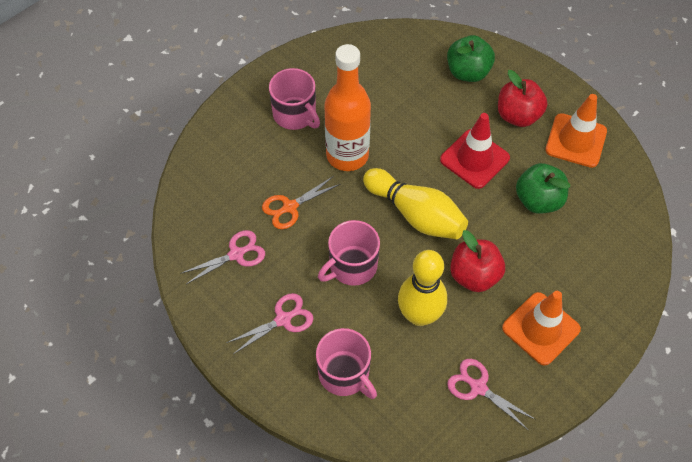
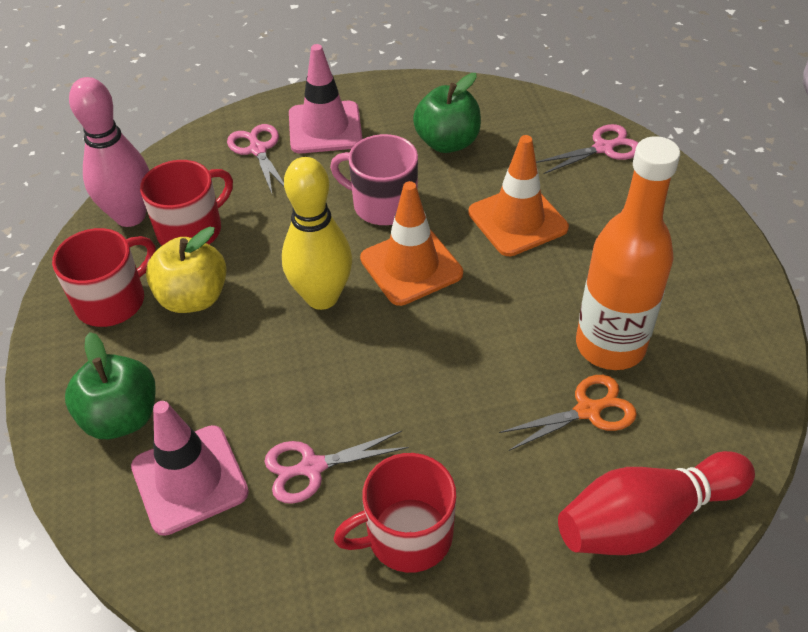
pink bowling pin: 0 -> 1
pink mug: 3 -> 1
pink traffic cone: 0 -> 2
red apple: 2 -> 0
red bowling pin: 0 -> 1
red mug: 0 -> 3
red traffic cone: 1 -> 0
yellow apple: 0 -> 1
yellow bowling pin: 2 -> 1

